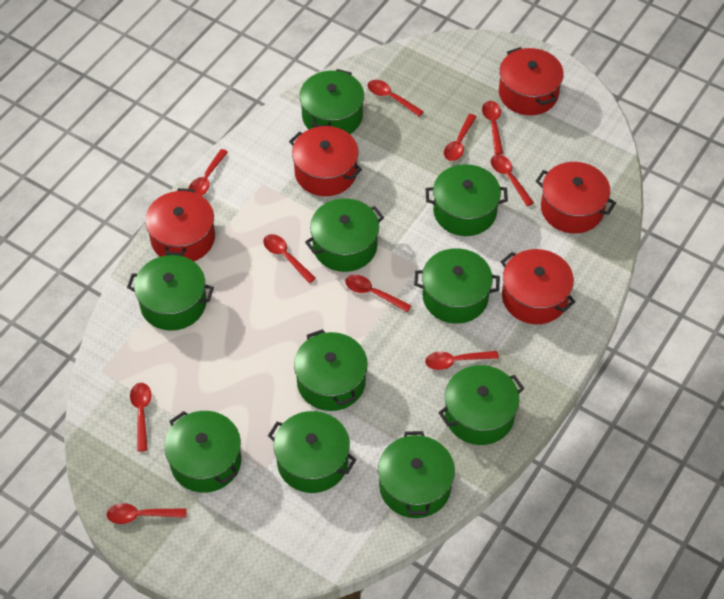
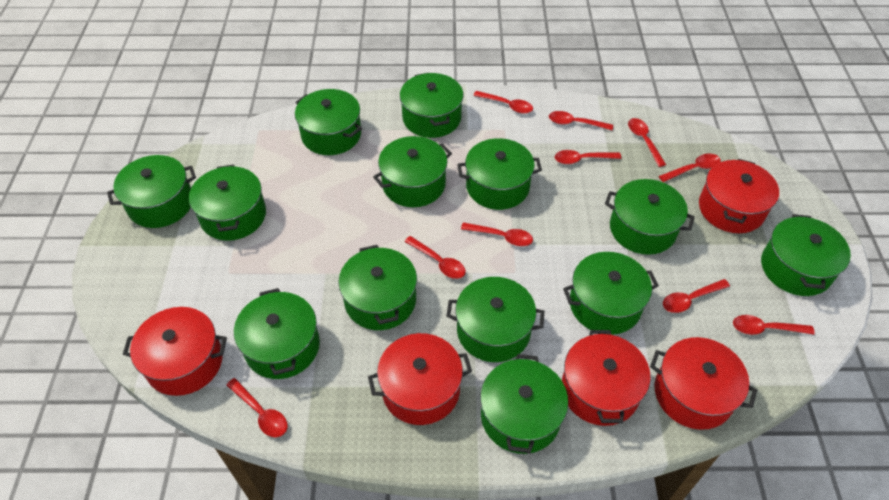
green pot: 10 -> 13

